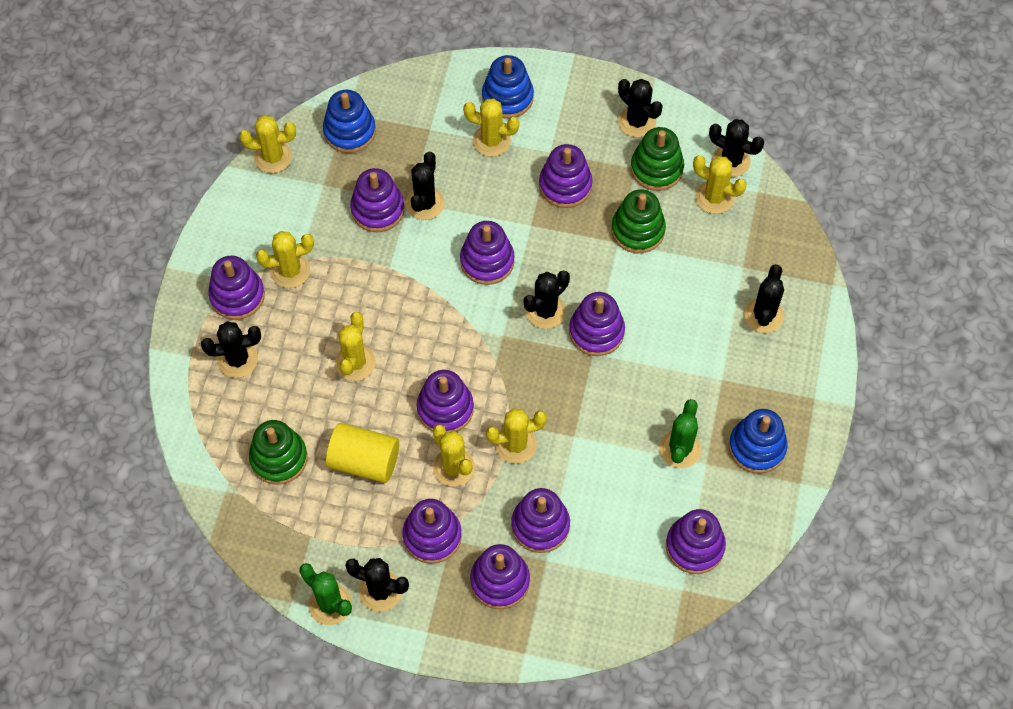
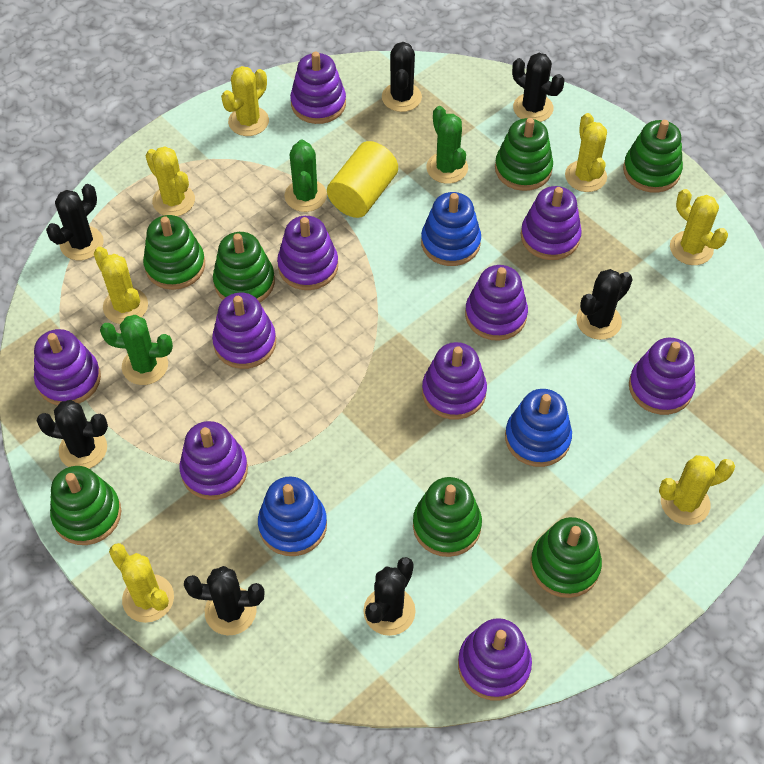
green cactus: 2 -> 3
green stacking toy: 3 -> 7

